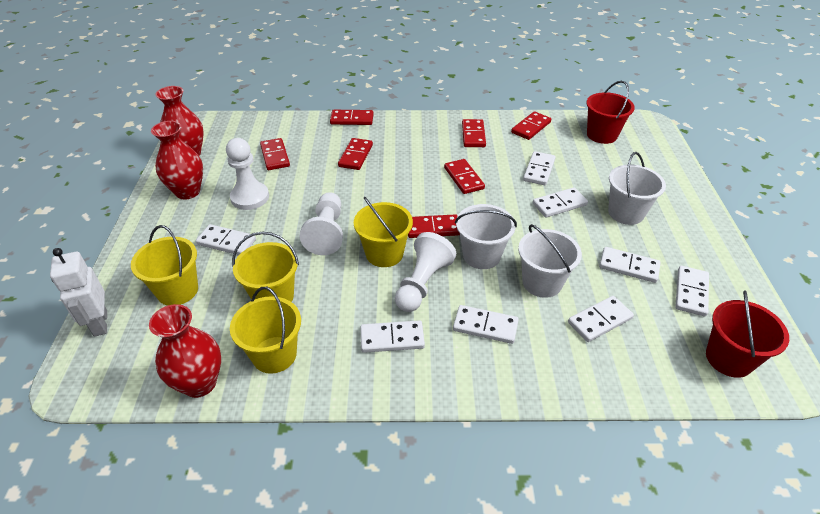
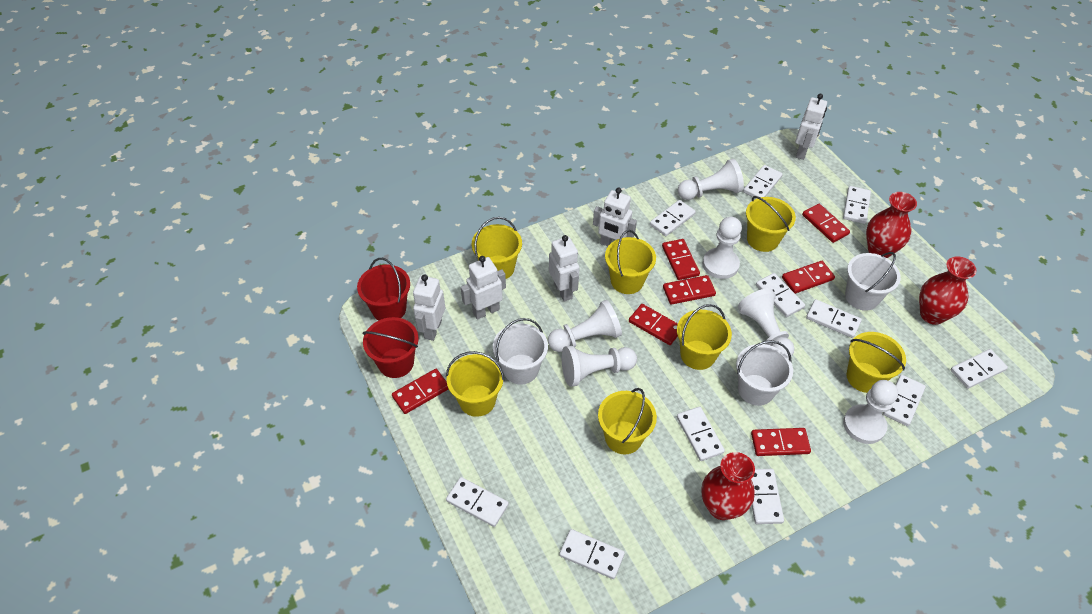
white domino: 8 -> 11
white pawn: 3 -> 6
white robot: 1 -> 5
yellow bucket: 4 -> 7

